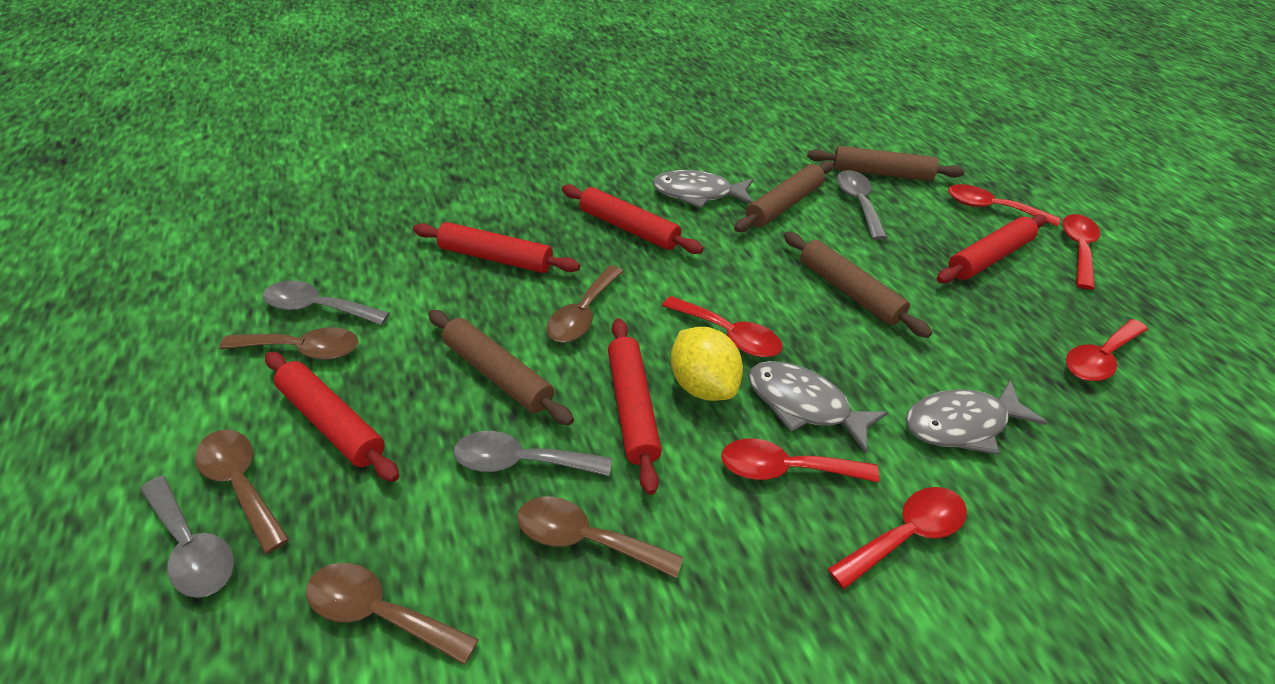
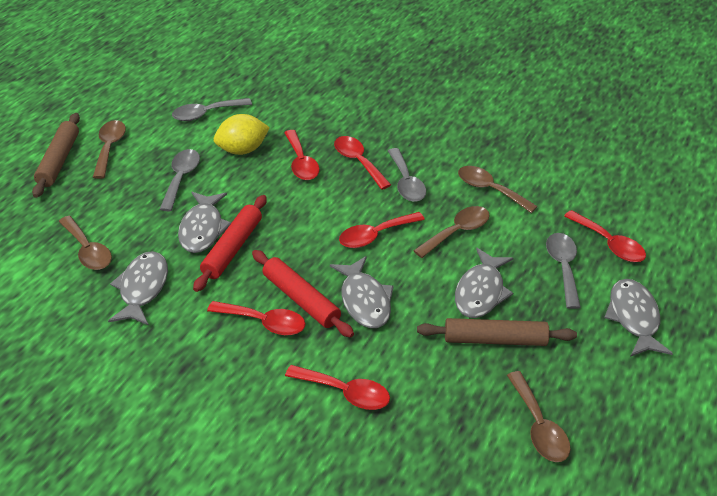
brown rolling pin: 4 -> 2
grey fish: 3 -> 5
red rolling pin: 5 -> 2

